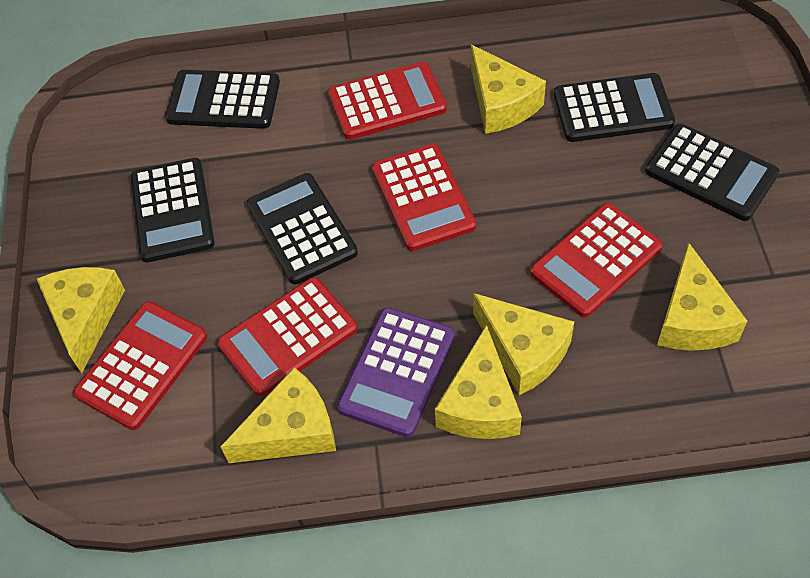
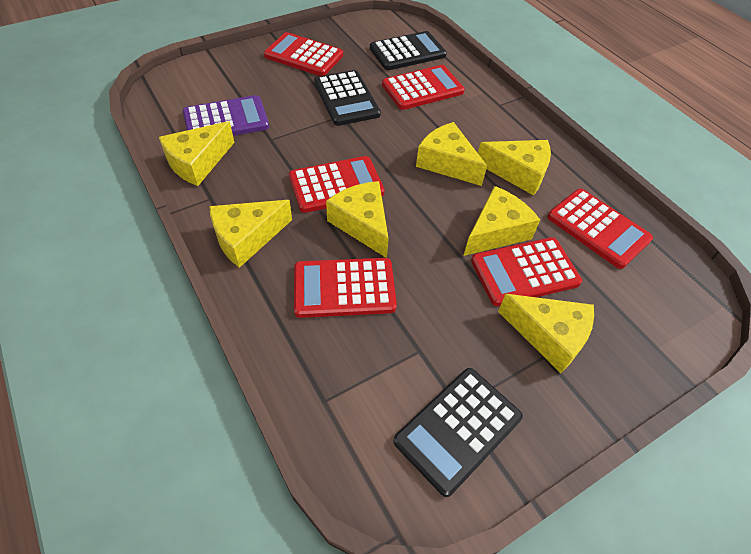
black calculator: 5 -> 3
red calculator: 5 -> 6
yellow cheese: 6 -> 7

